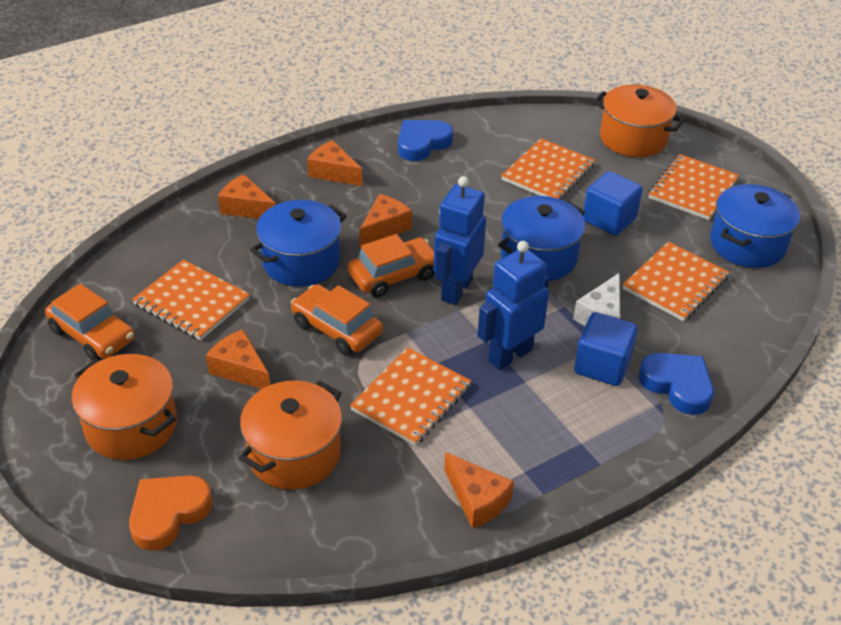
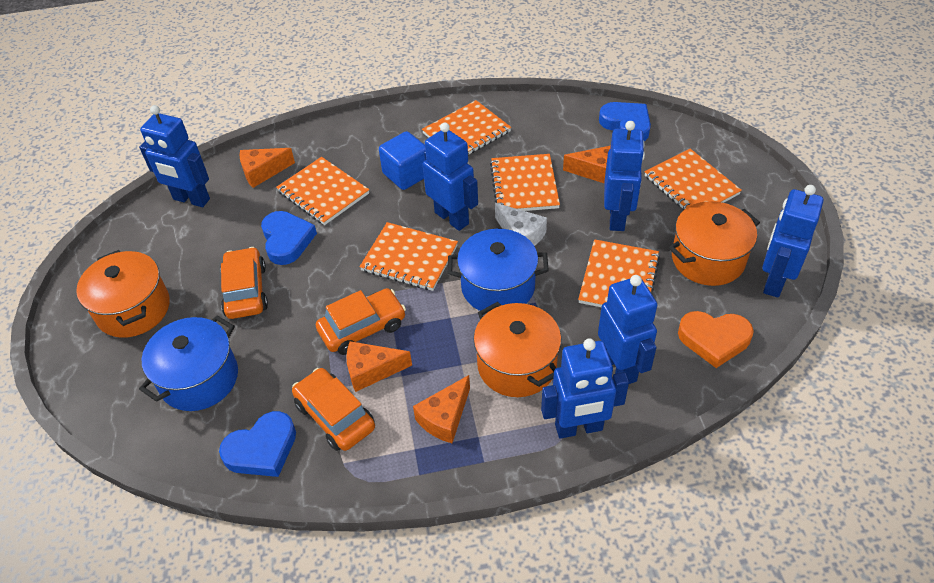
blue cube: 2 -> 1
blue heart: 2 -> 3
blue pot: 3 -> 2
blue robot: 2 -> 6
orange cheese: 5 -> 4
orange notebook: 5 -> 6

